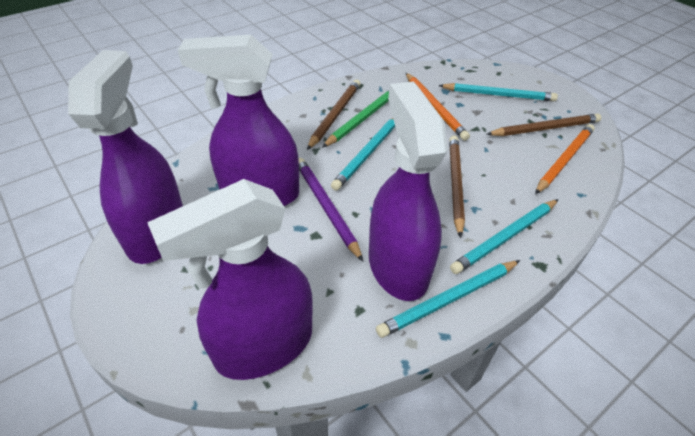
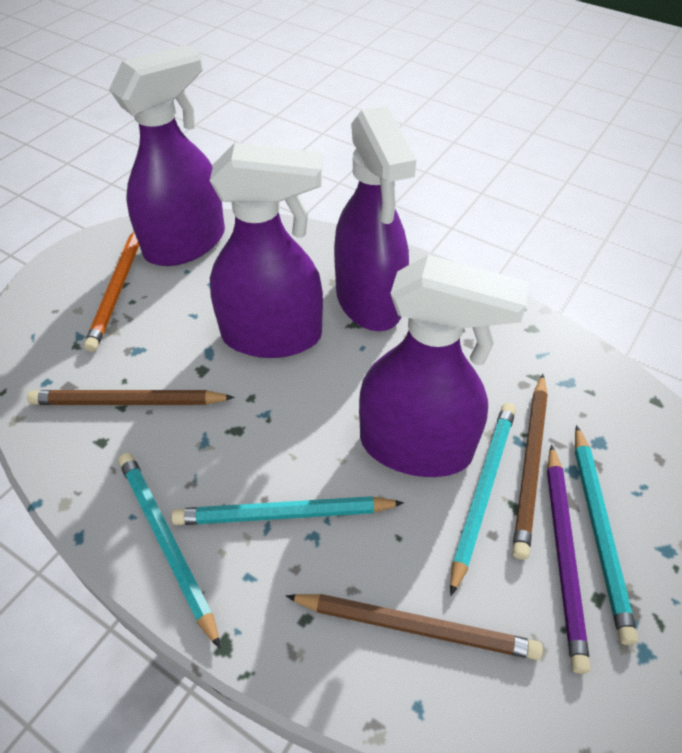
green pencil: 1 -> 0
orange pencil: 2 -> 1

